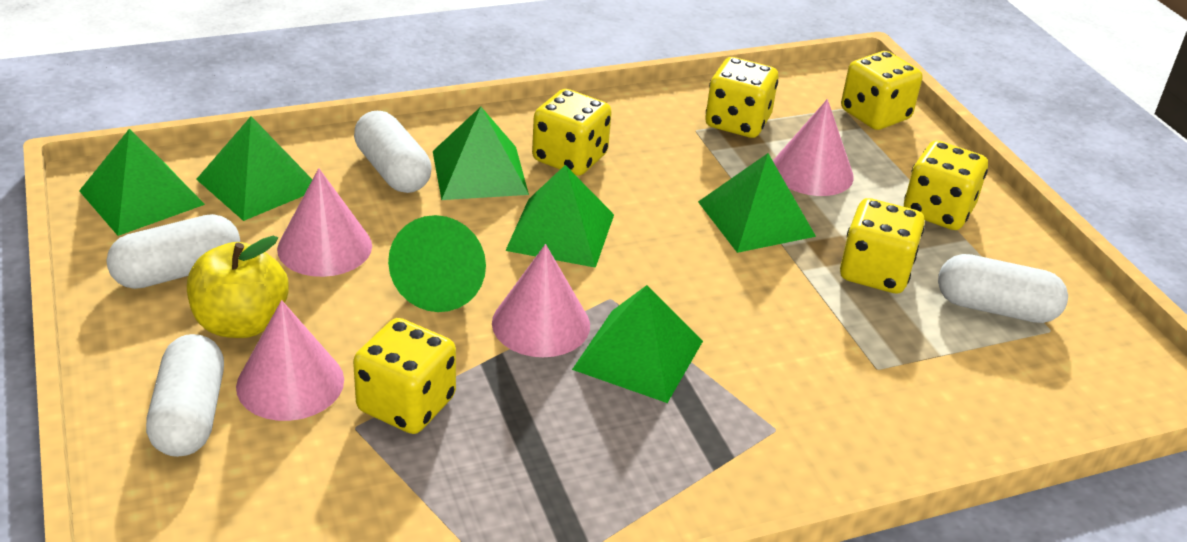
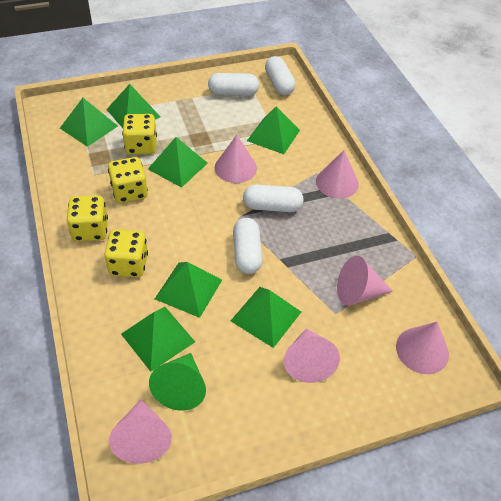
green pyramid: 6 -> 7
pink cone: 4 -> 6
yellow apple: 1 -> 0
yellow dice: 6 -> 4

